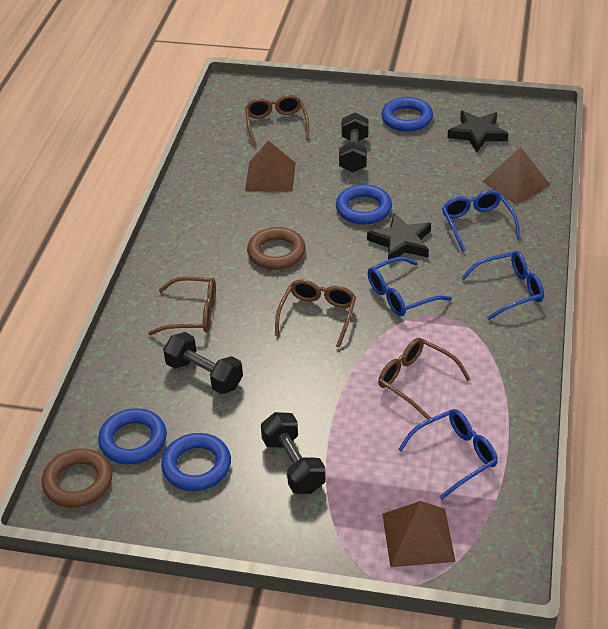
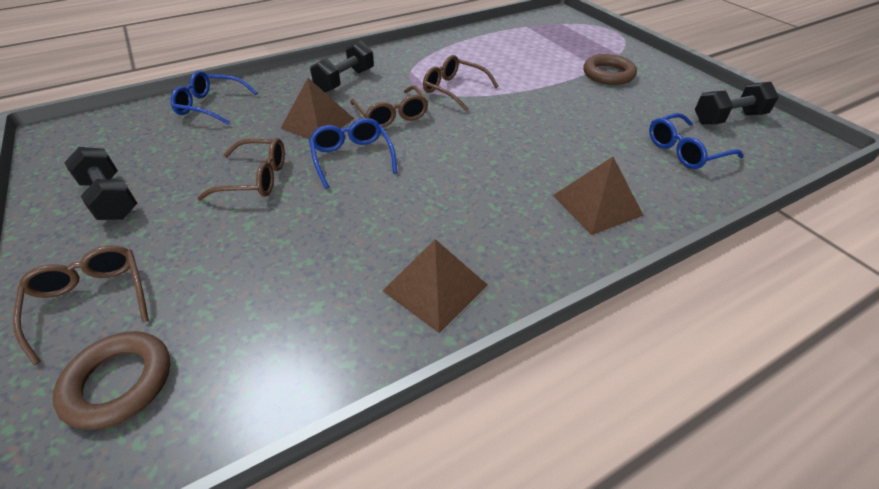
black star: 2 -> 0
blue glasses: 4 -> 3
blue ring: 4 -> 0

